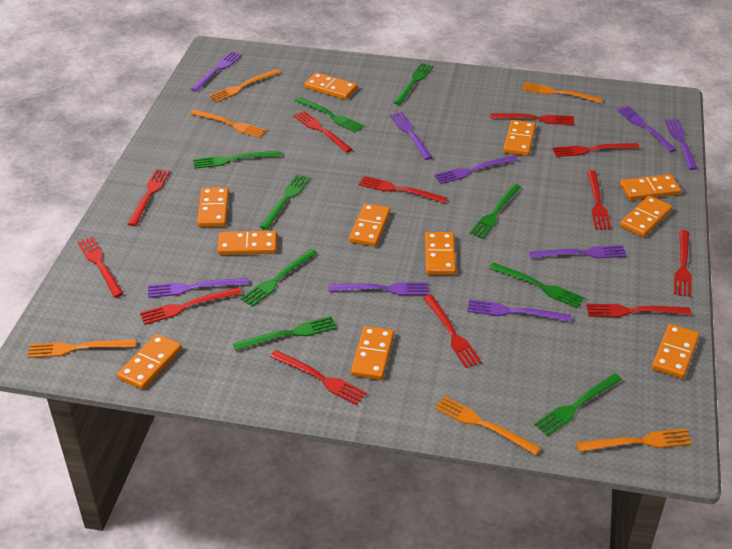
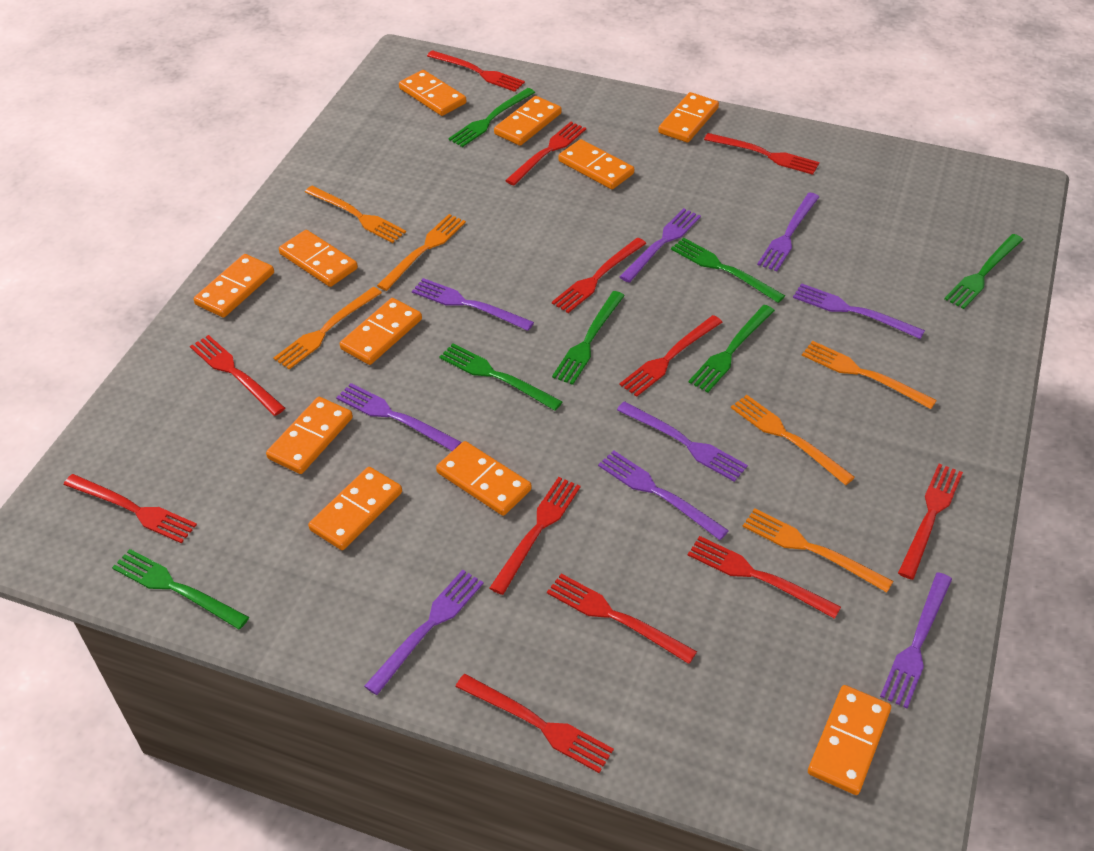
green fork: 9 -> 7

